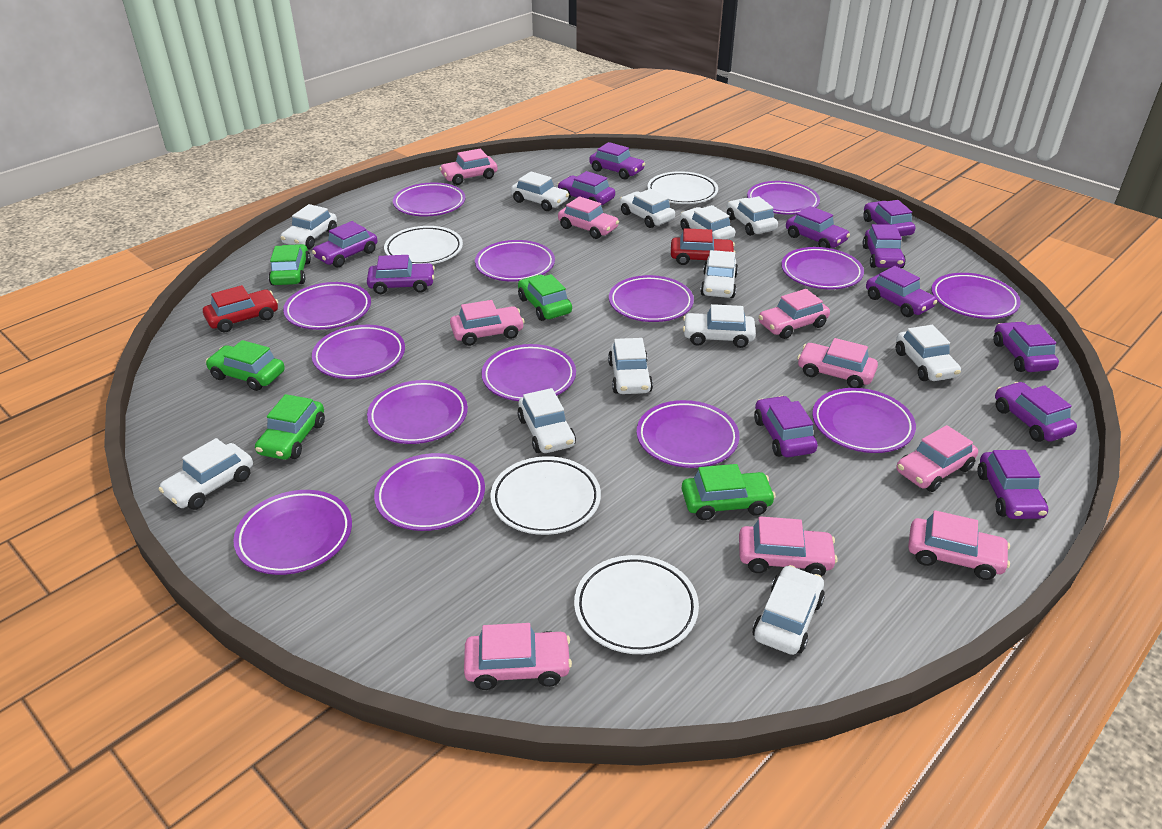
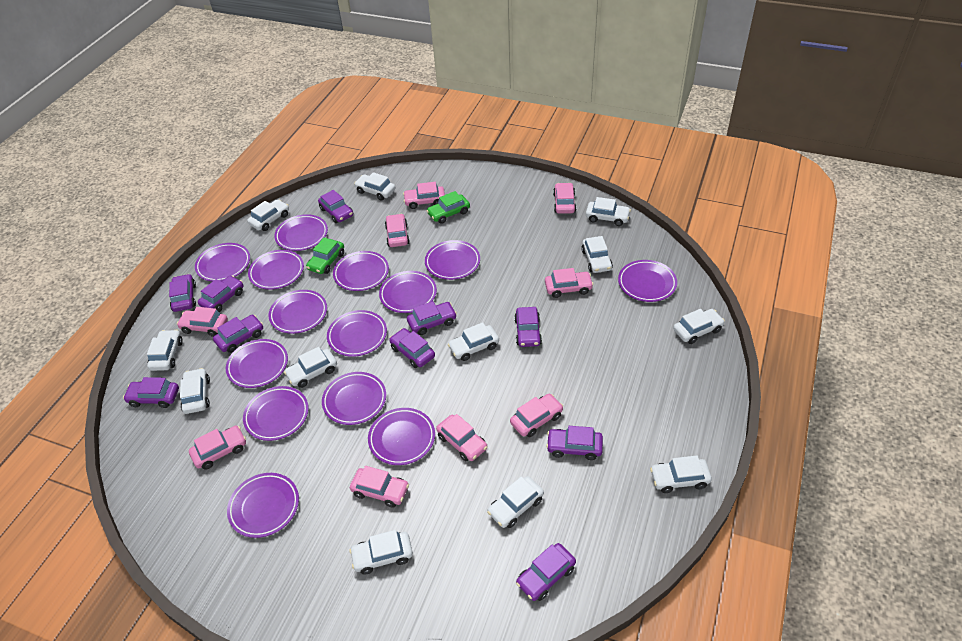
green car: 5 -> 2
purple car: 12 -> 10
red car: 2 -> 0
white plate: 4 -> 0

